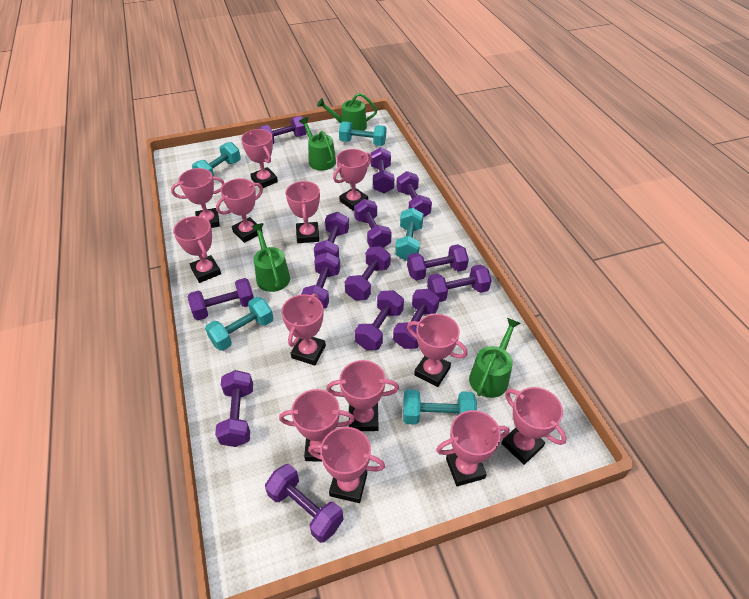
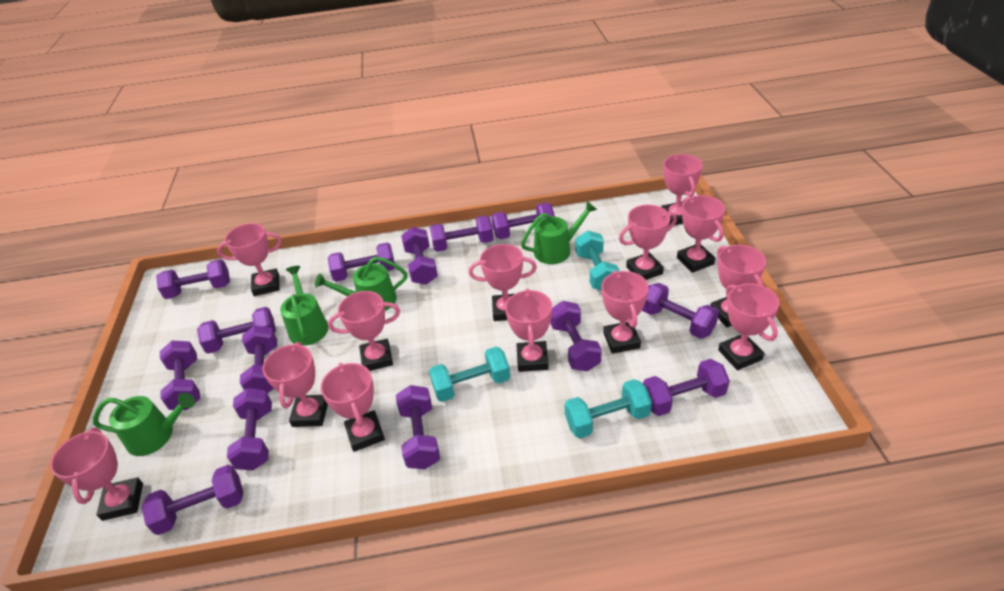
turquoise dumbbell: 5 -> 3

